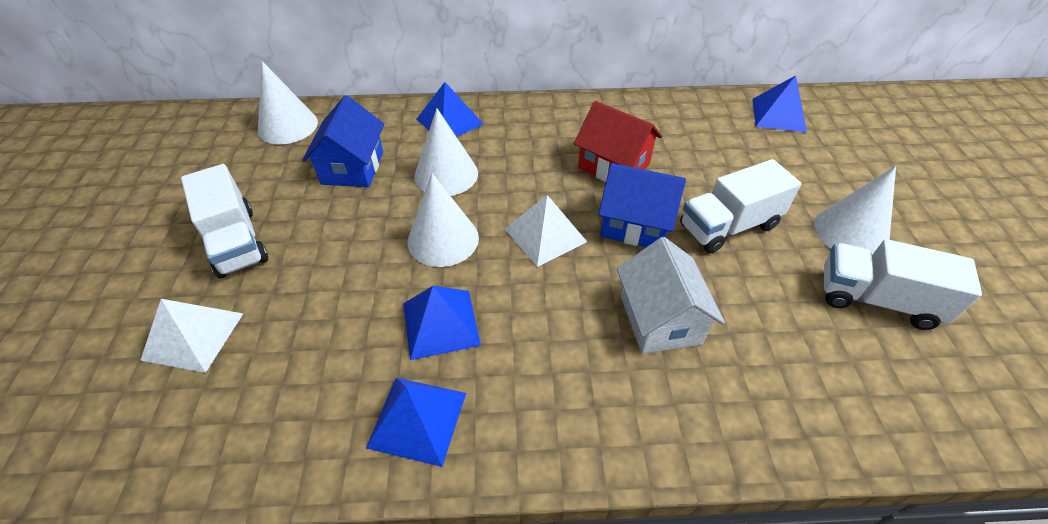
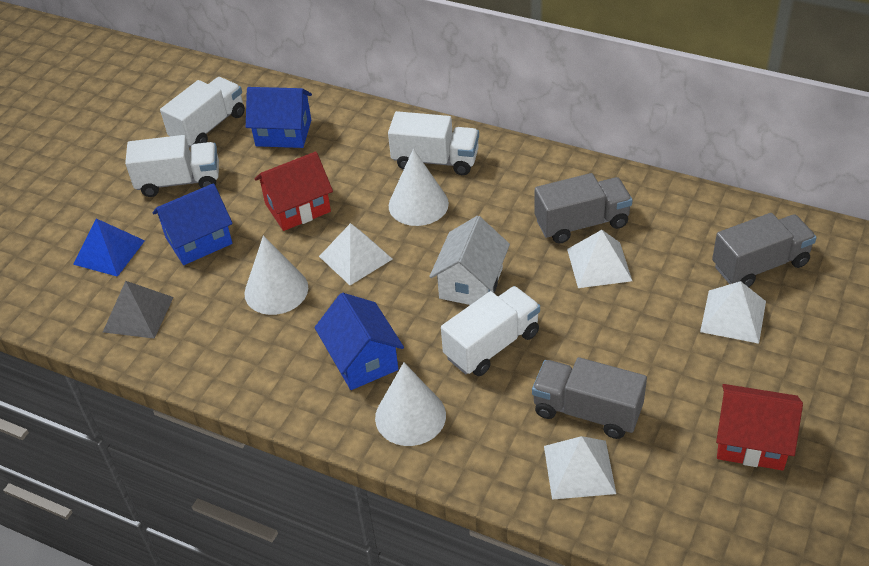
blue house: 2 -> 3
blue pyramid: 4 -> 1
grey pyramid: 0 -> 1
grey truck: 0 -> 3
red house: 1 -> 2
white cone: 4 -> 3
white pyramid: 2 -> 4
white truck: 3 -> 4

